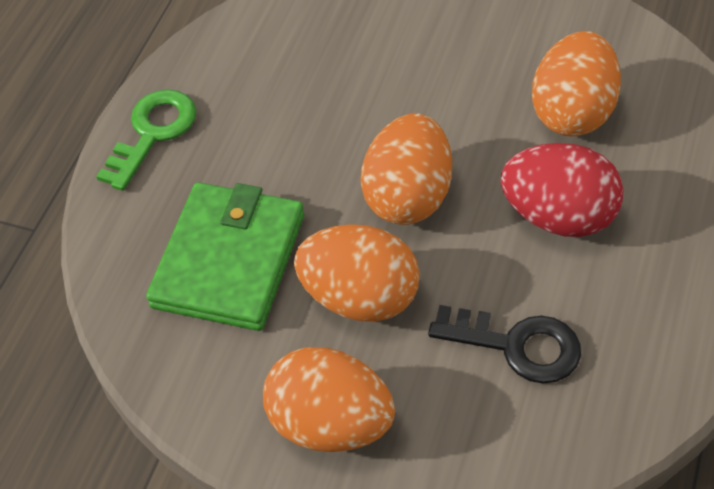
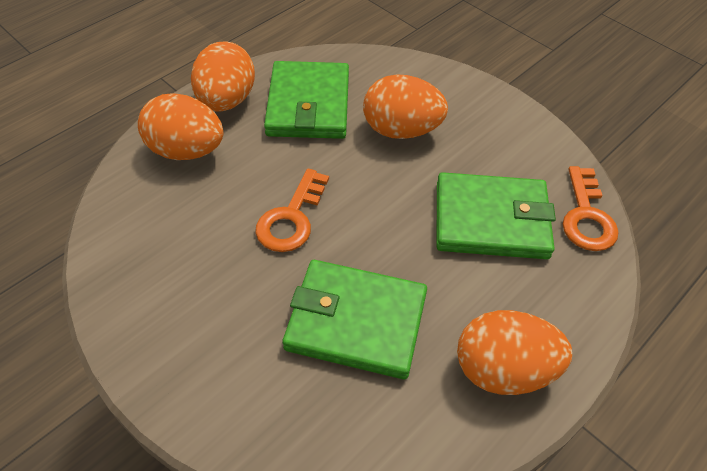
black key: 1 -> 0
green key: 1 -> 0
green wallet: 1 -> 3
orange key: 0 -> 2
red egg: 1 -> 0

